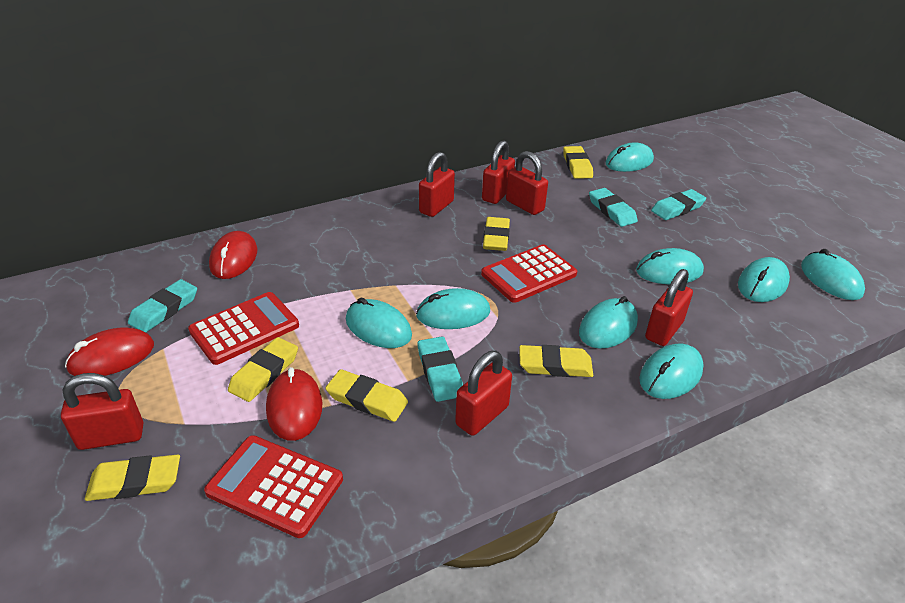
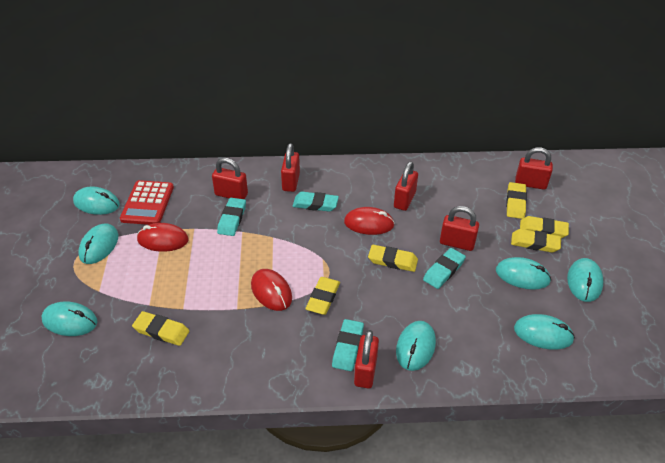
red calculator: 3 -> 1
turquoise mouse: 8 -> 7

